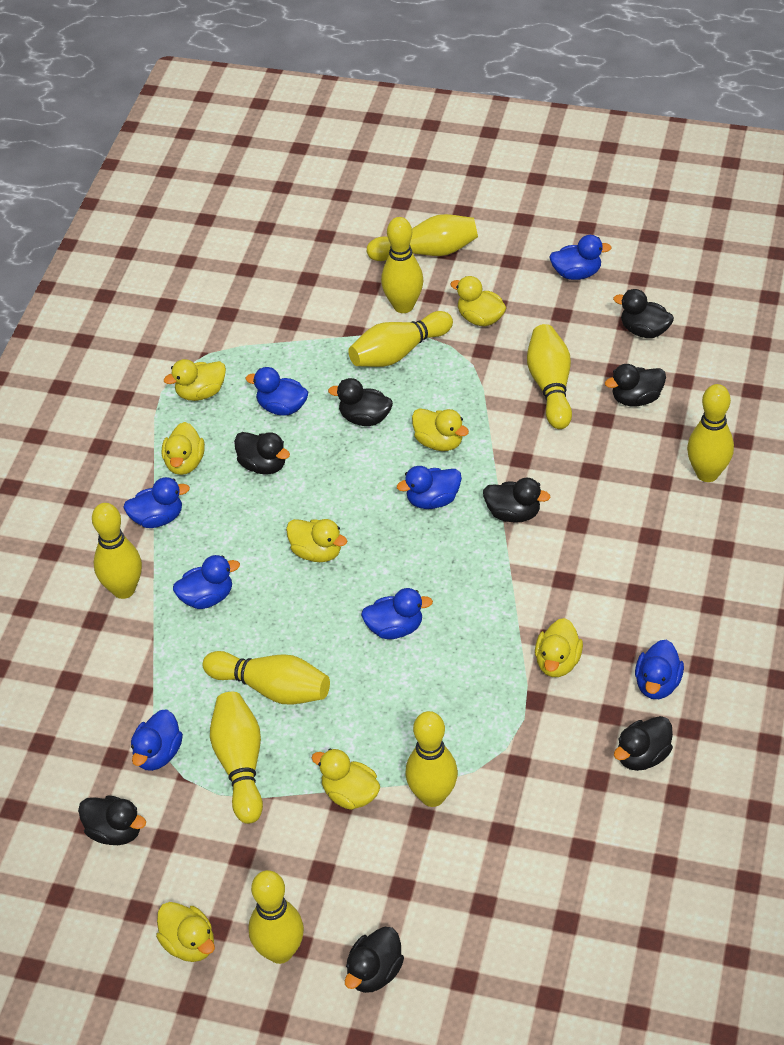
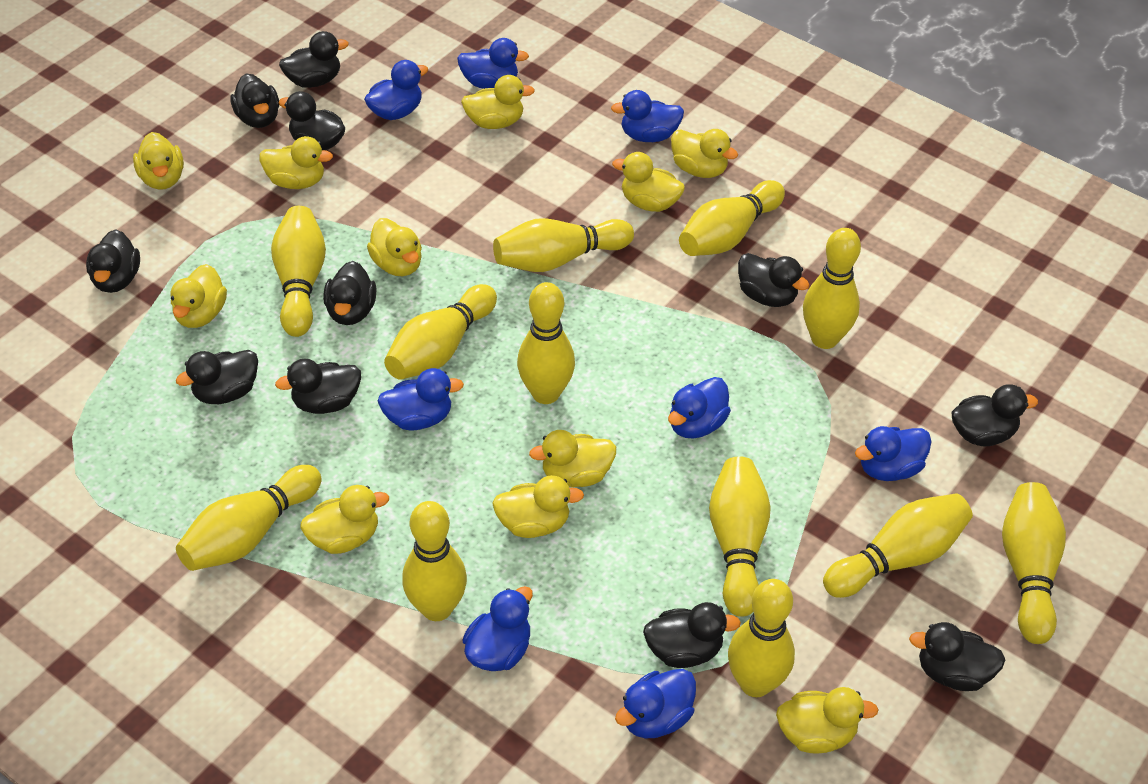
black duck: 8 -> 11
yellow bowling pin: 10 -> 12
yellow duck: 8 -> 11

